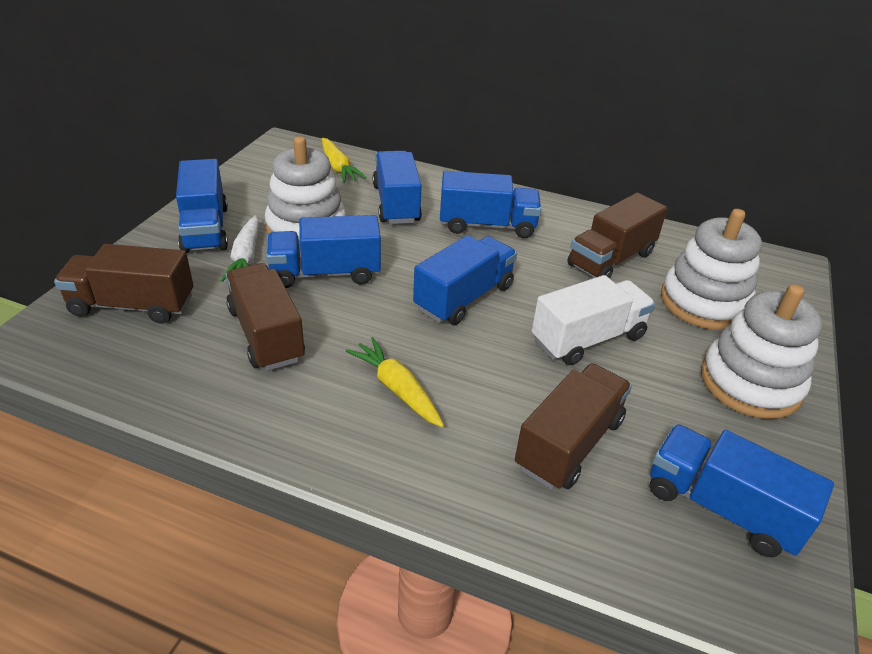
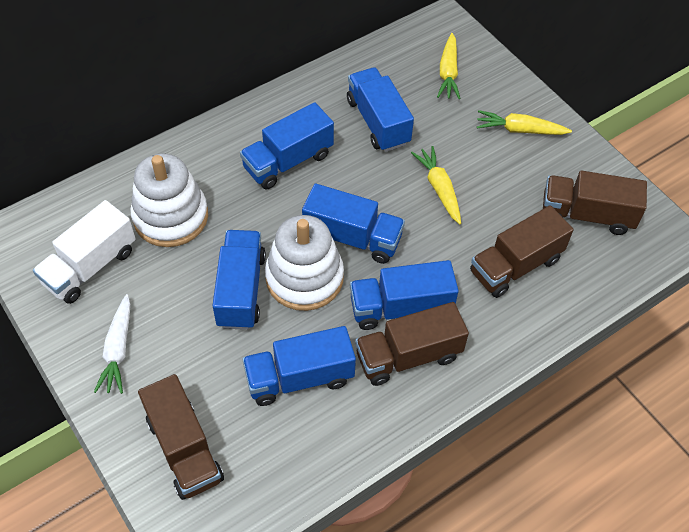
white stacking toy: 3 -> 2
yellow carrot: 2 -> 3

